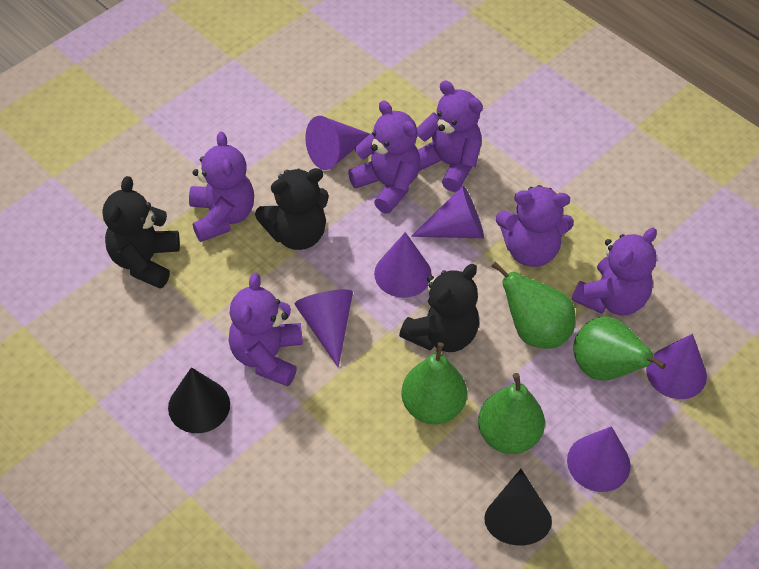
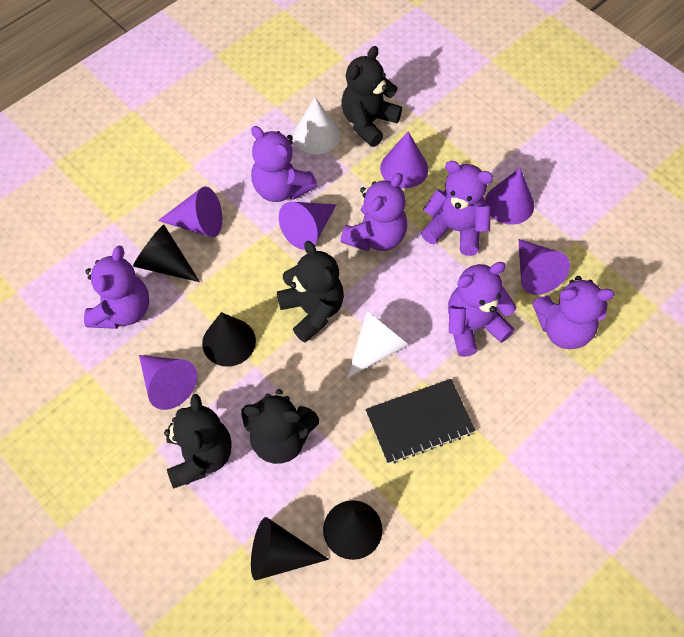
black cone: 2 -> 4
black notebook: 0 -> 1
black teddy bear: 3 -> 4
green pear: 4 -> 0
white cone: 0 -> 2

